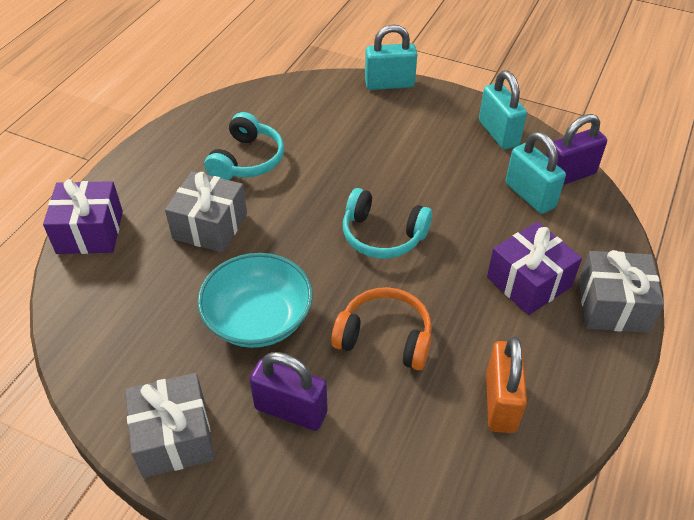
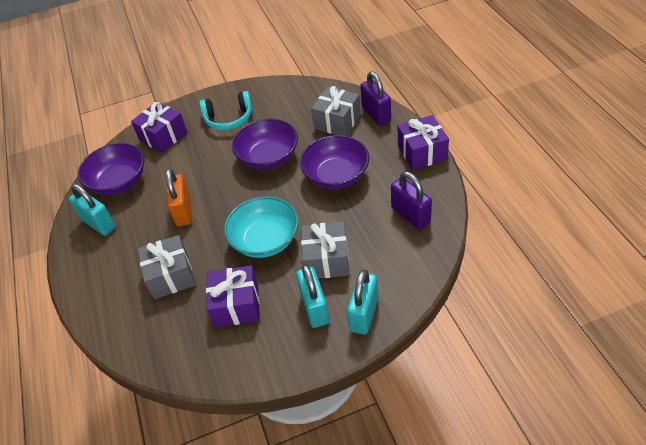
orange headphones: 1 -> 0
purple bowl: 0 -> 3
purple gift: 2 -> 3
turquoise headphones: 2 -> 1

